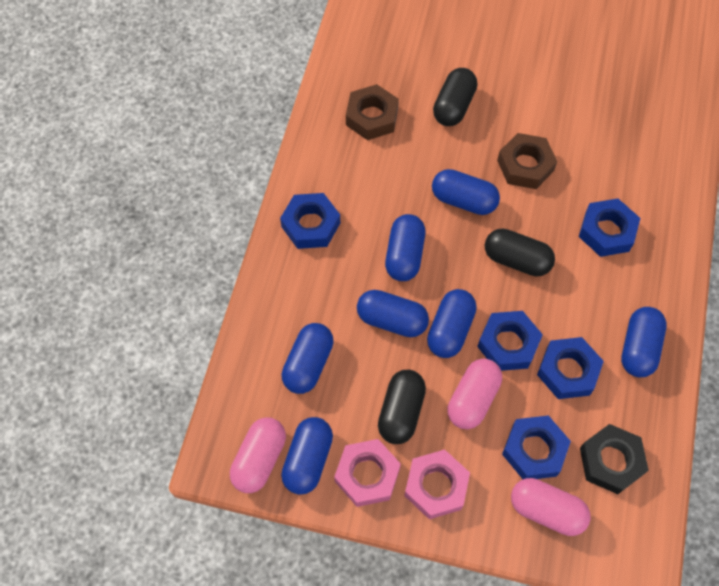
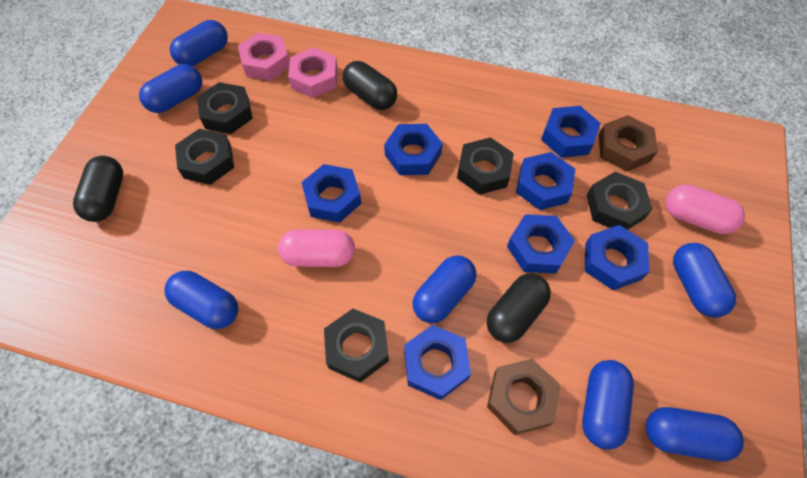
black nut: 1 -> 5
blue nut: 5 -> 7
pink capsule: 3 -> 2

